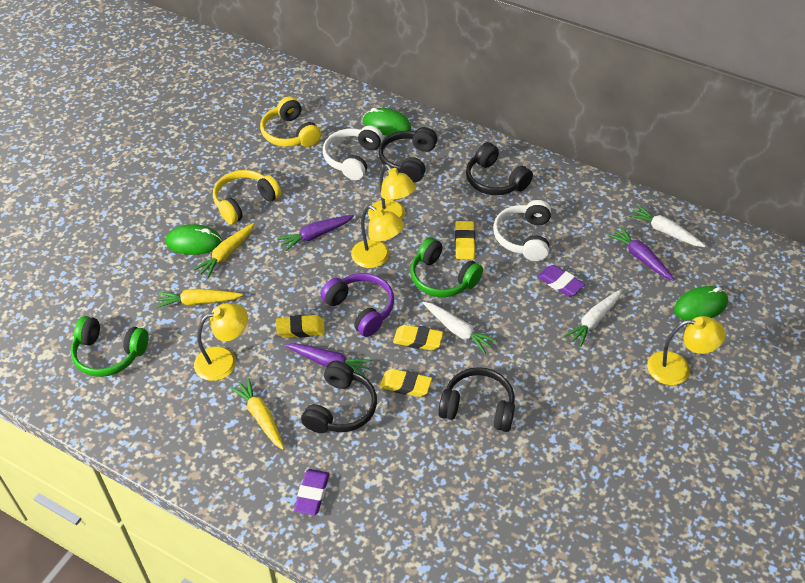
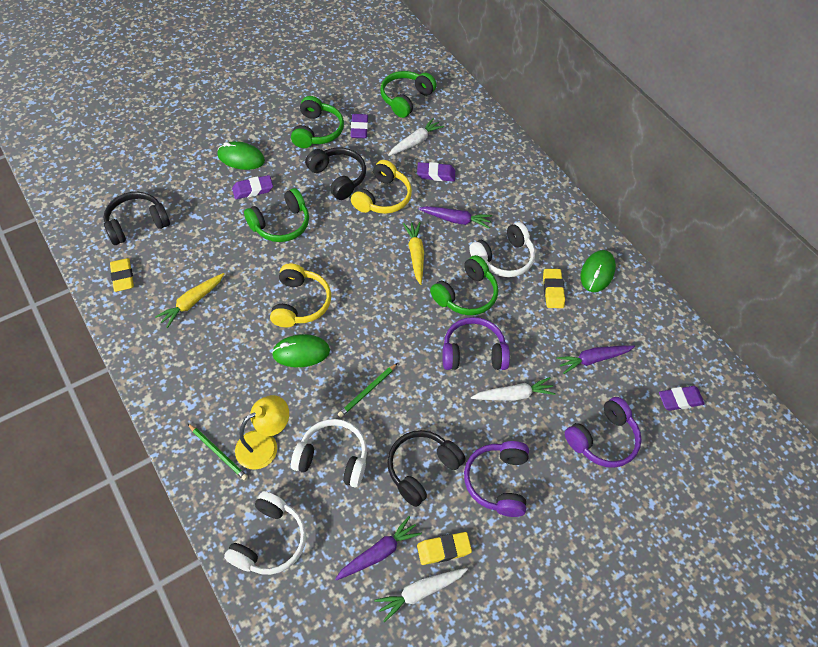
black headphones: 4 -> 3
green headphones: 2 -> 4
green pencil: 0 -> 2
purple eraser: 2 -> 4
purple headphones: 1 -> 3
white headphones: 2 -> 3
yellow carrot: 3 -> 2
yellow eraser: 4 -> 3
yellow lamp: 4 -> 1

